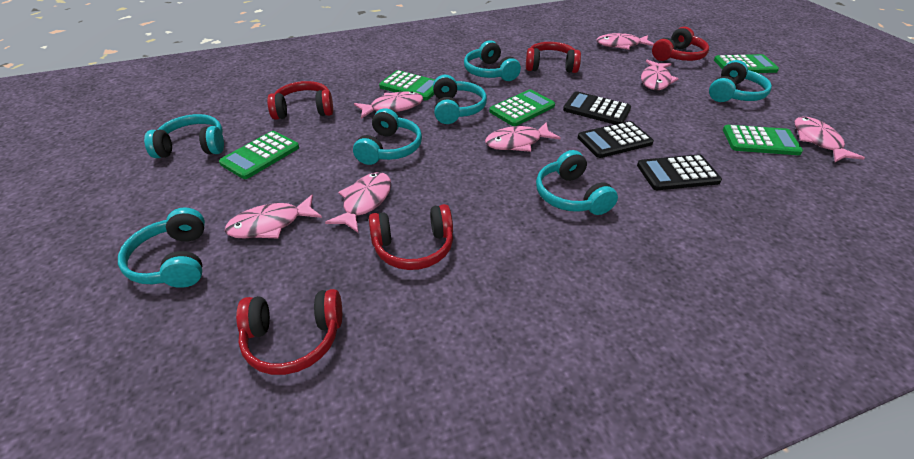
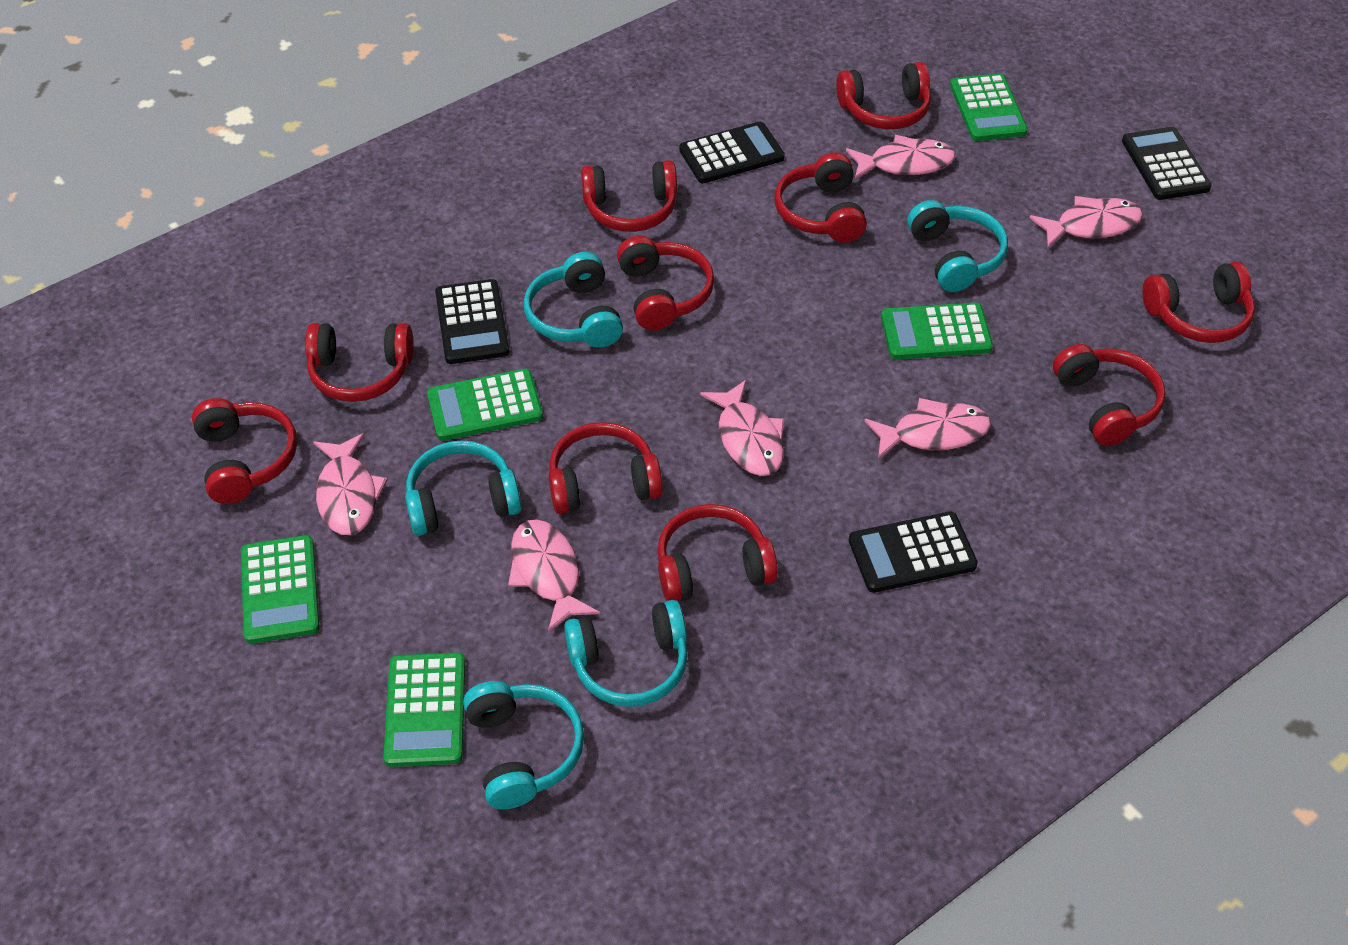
black calculator: 3 -> 4
pink fish: 7 -> 6
red headphones: 5 -> 10
turquoise headphones: 7 -> 5

